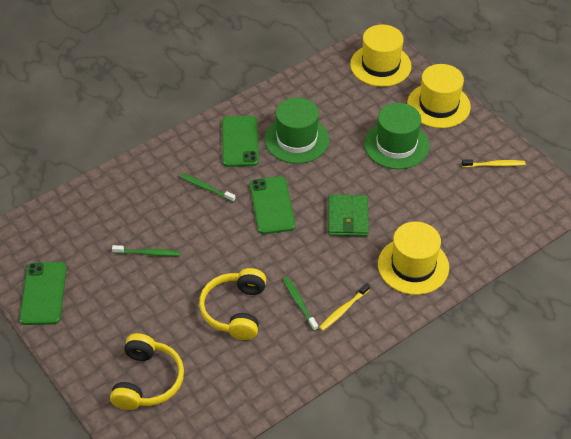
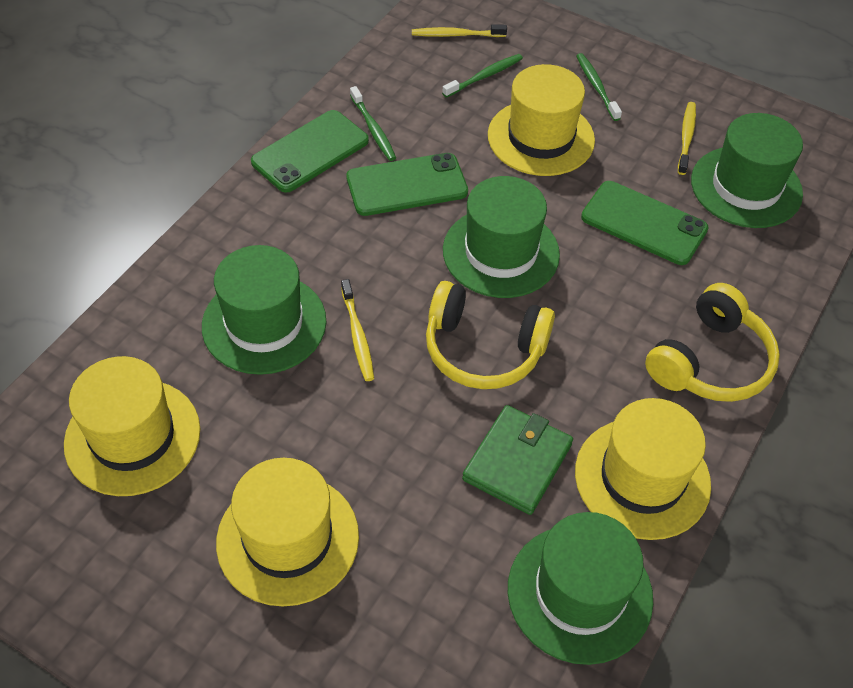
green hat: 2 -> 4
yellow hat: 3 -> 4
yellow toothbrush: 2 -> 3

